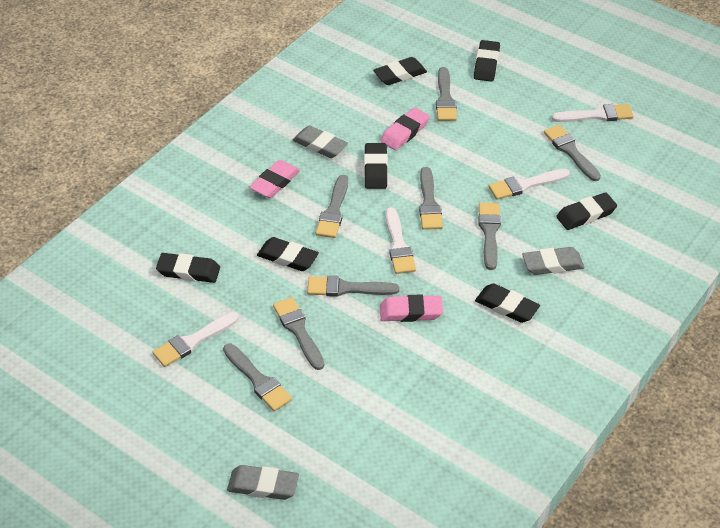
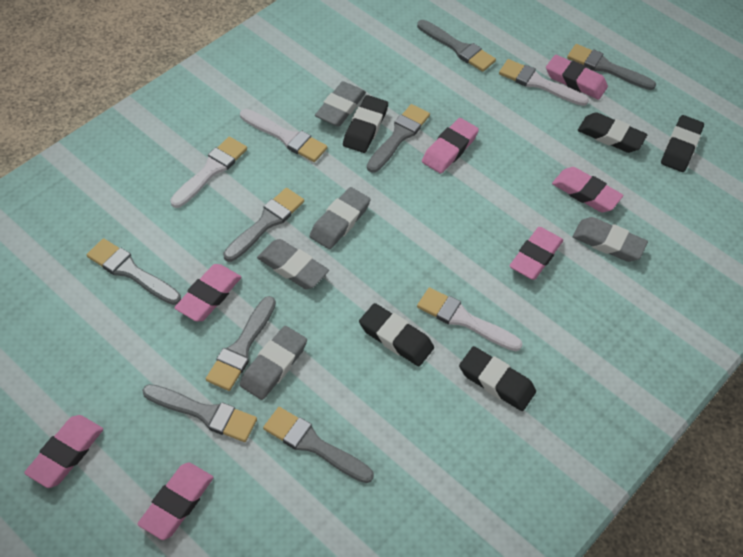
black eraser: 7 -> 5
grey eraser: 3 -> 5
pink eraser: 3 -> 7

